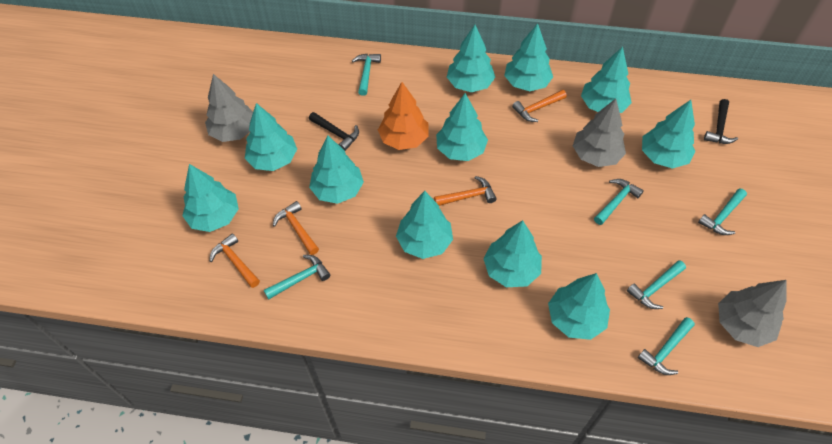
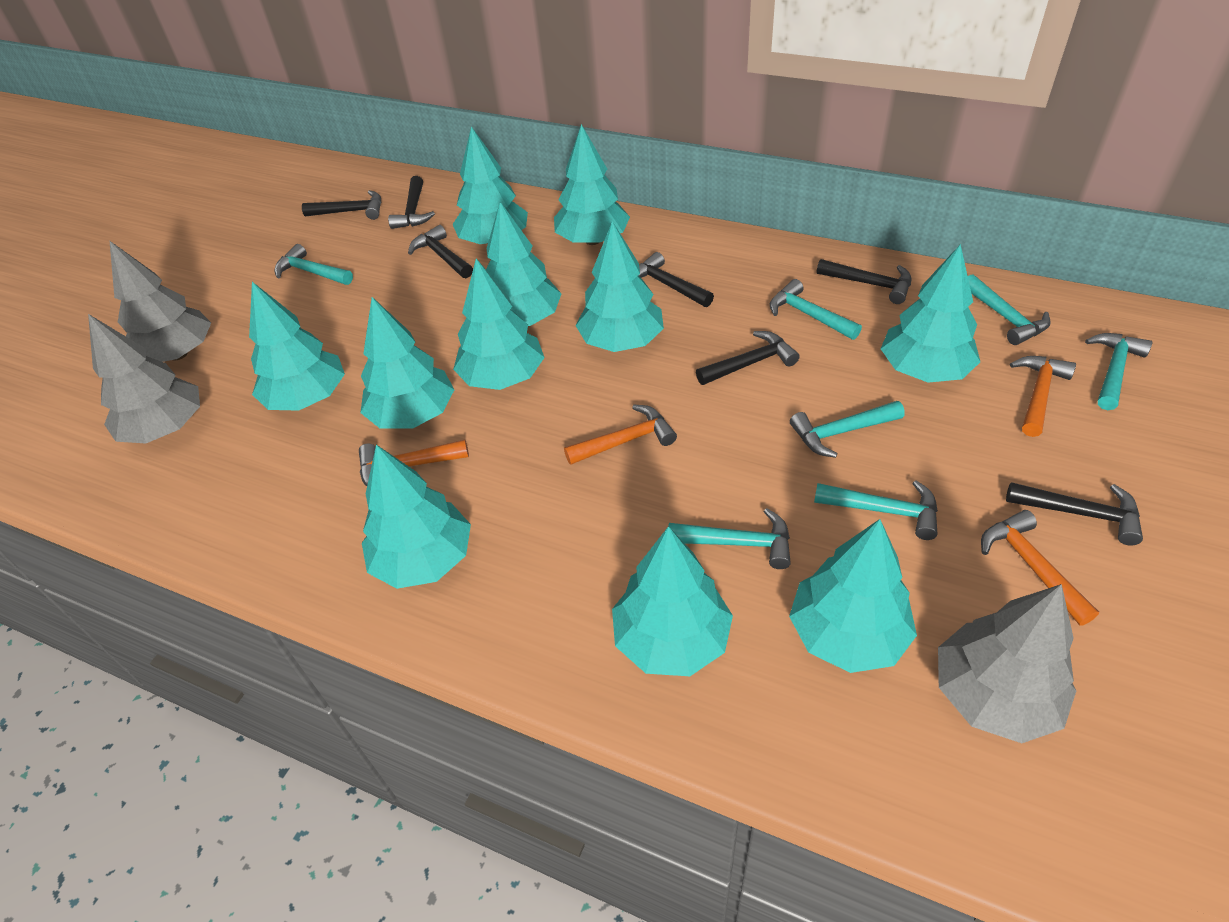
black hammer: 2 -> 7
orange tree: 1 -> 0
turquoise hammer: 6 -> 7

